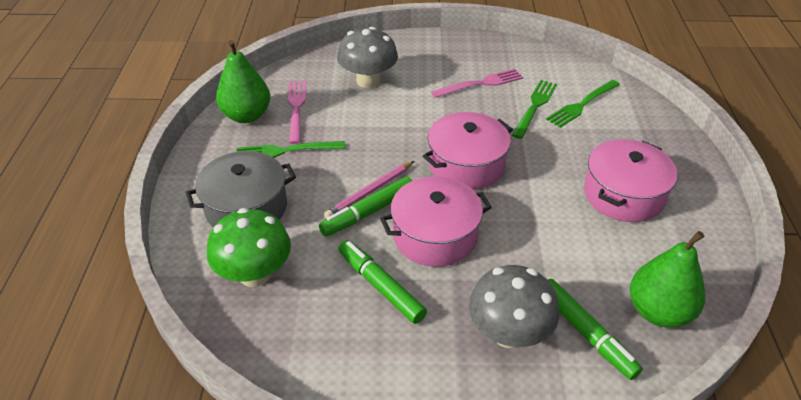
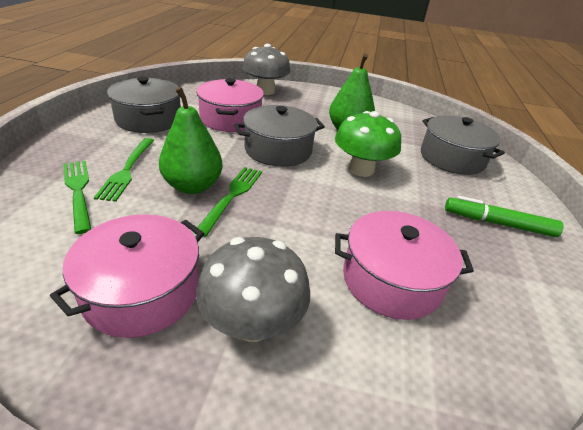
green marker: 3 -> 1
grey pot: 1 -> 3
pink fork: 2 -> 0
pink pencil: 1 -> 0

